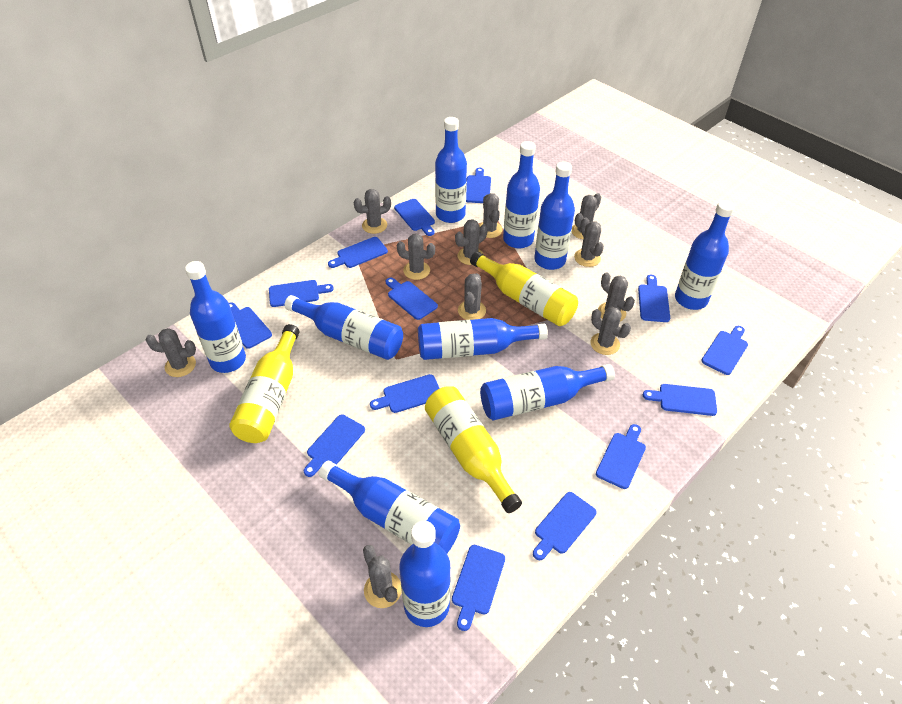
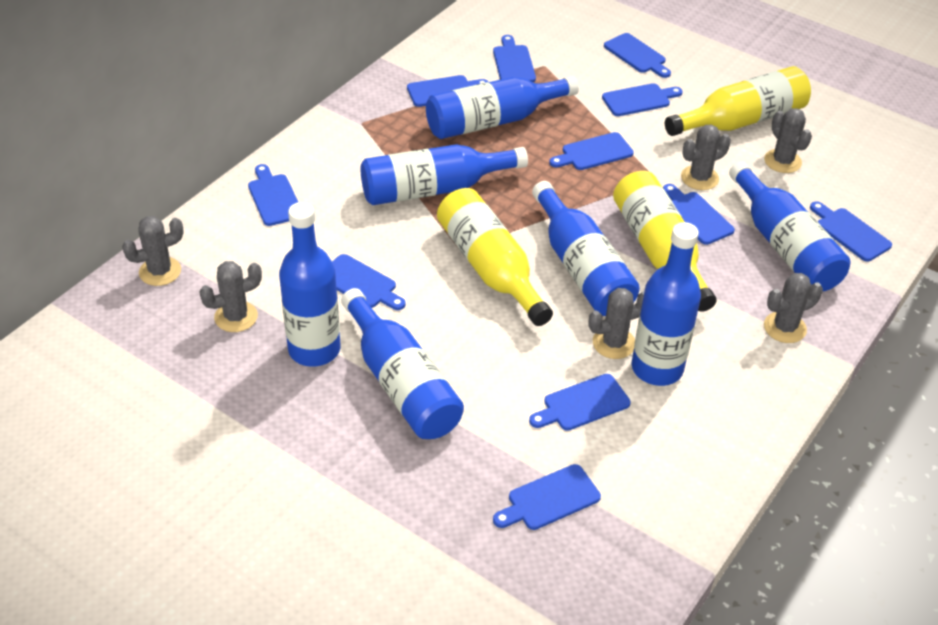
blue bottle: 10 -> 7
blue cutting board: 14 -> 11
grey cactus: 11 -> 6

